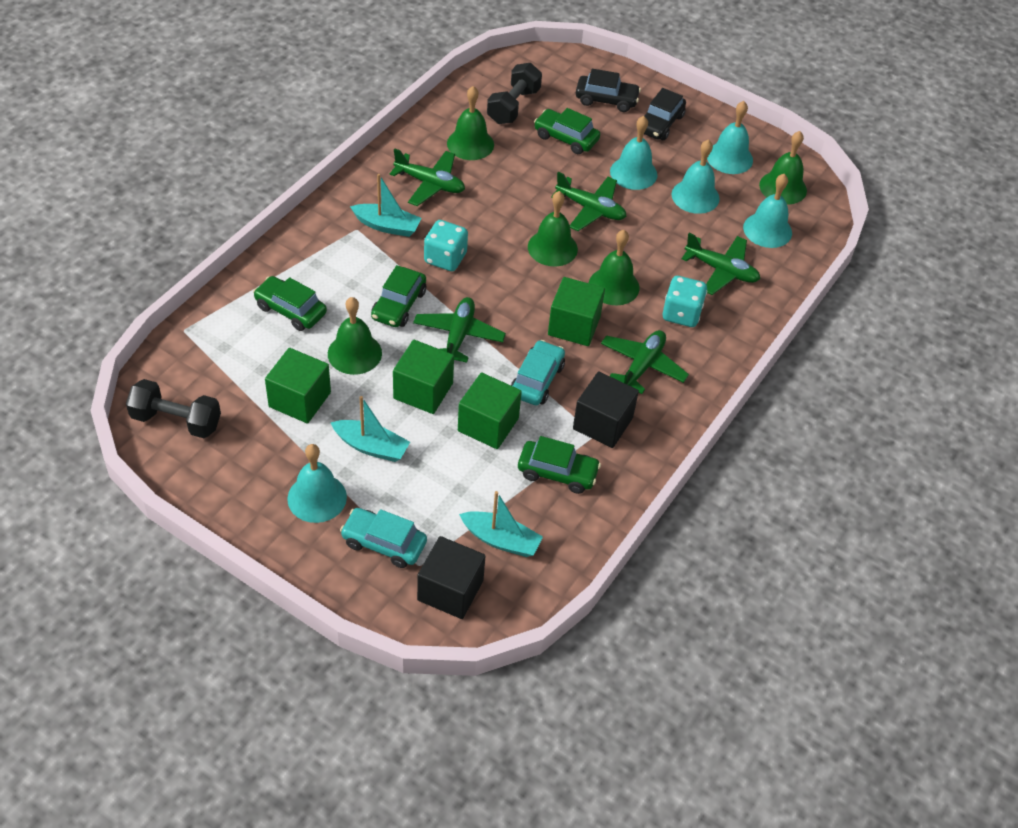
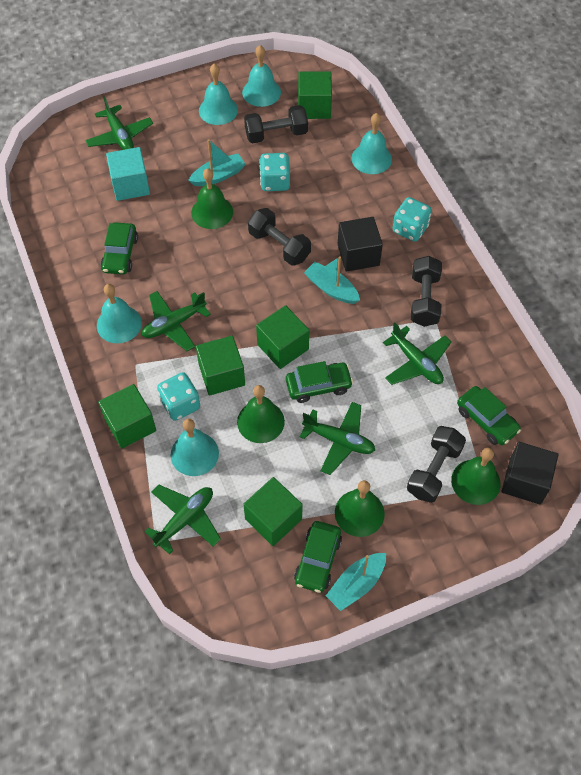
black car: 2 -> 0
black dumbbell: 2 -> 4
green bell: 5 -> 4
green cube: 4 -> 5
turquoise car: 2 -> 0
turquoise cube: 0 -> 1
turquoise dice: 2 -> 3

